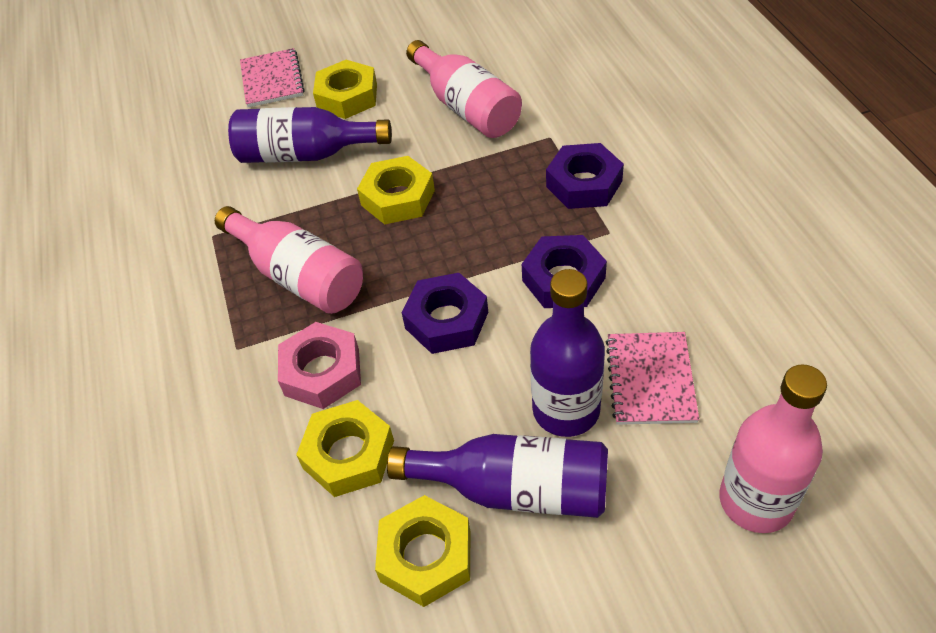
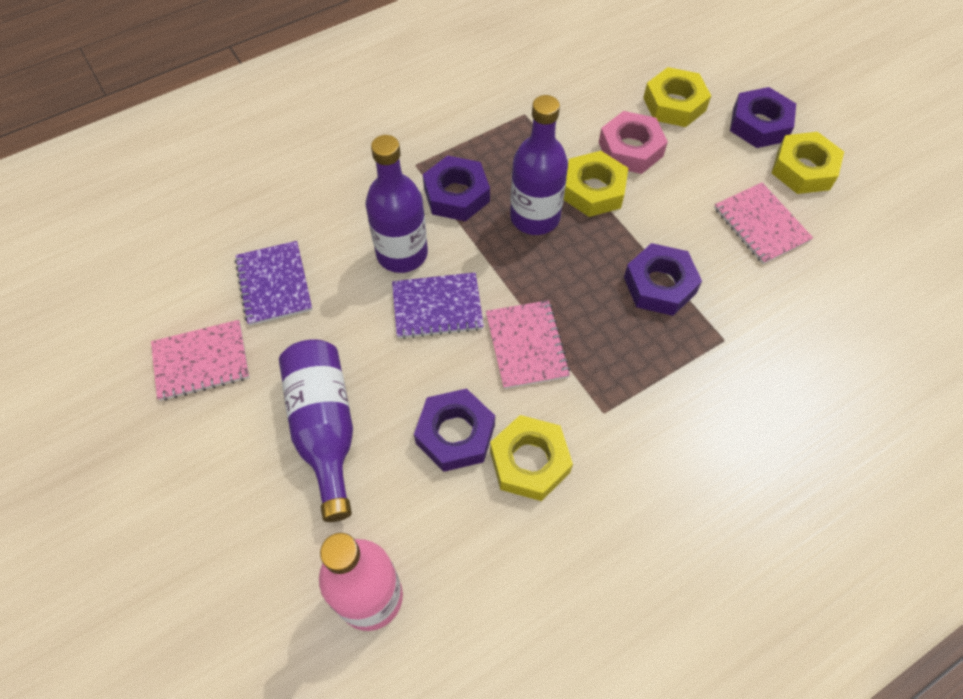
pink bottle: 3 -> 1
pink notebook: 2 -> 3
purple notebook: 0 -> 2
purple nut: 3 -> 4

